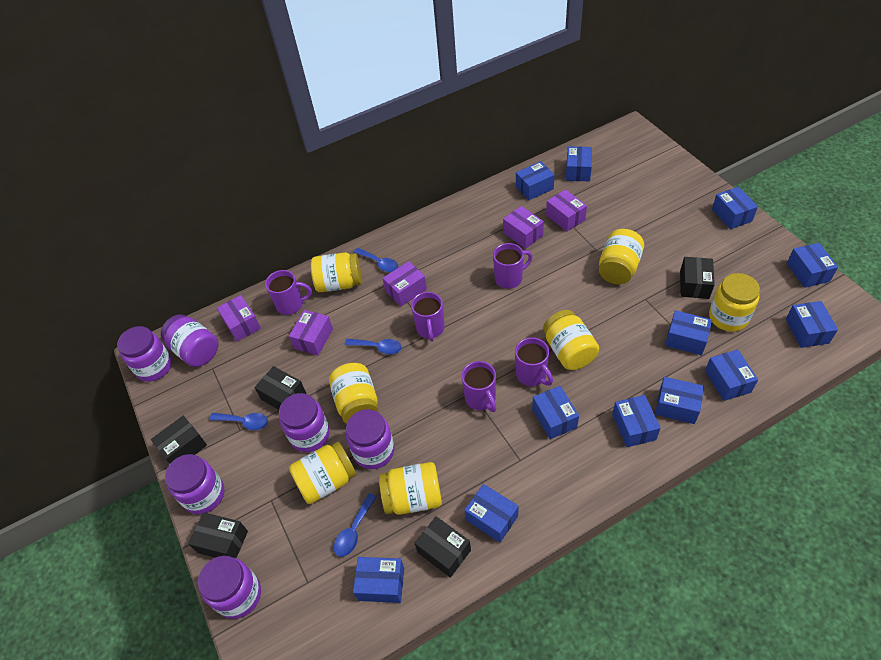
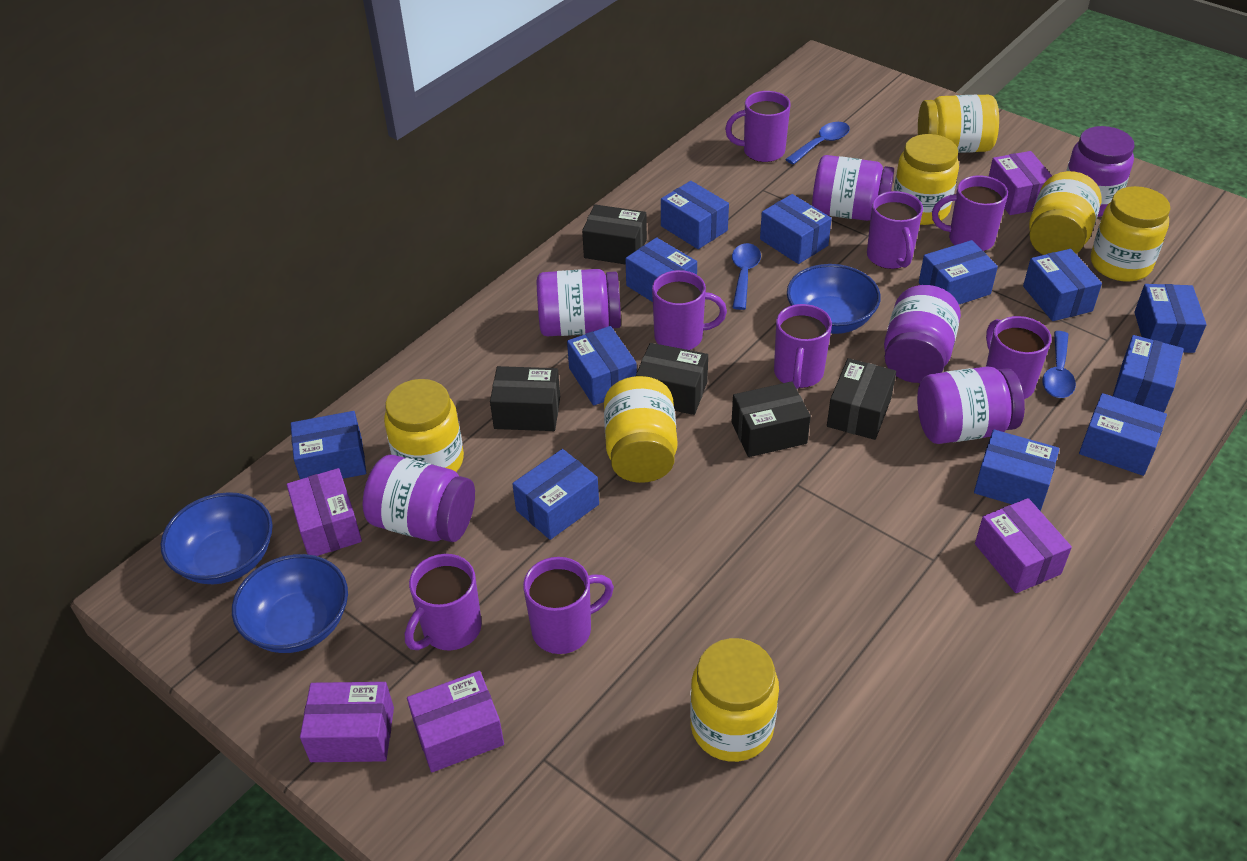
blue bowl: 0 -> 3
blue spoon: 4 -> 3
purple mug: 5 -> 8

